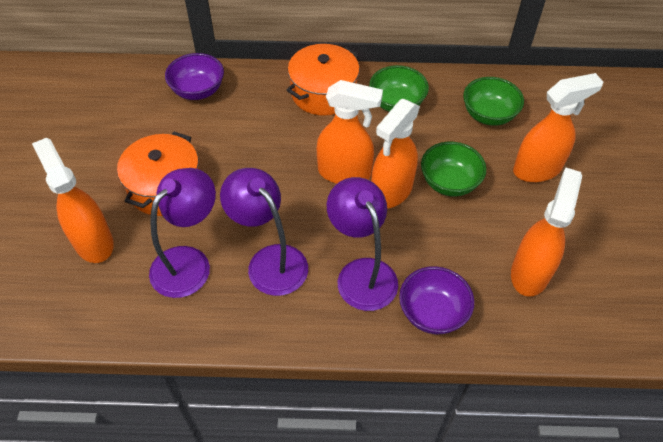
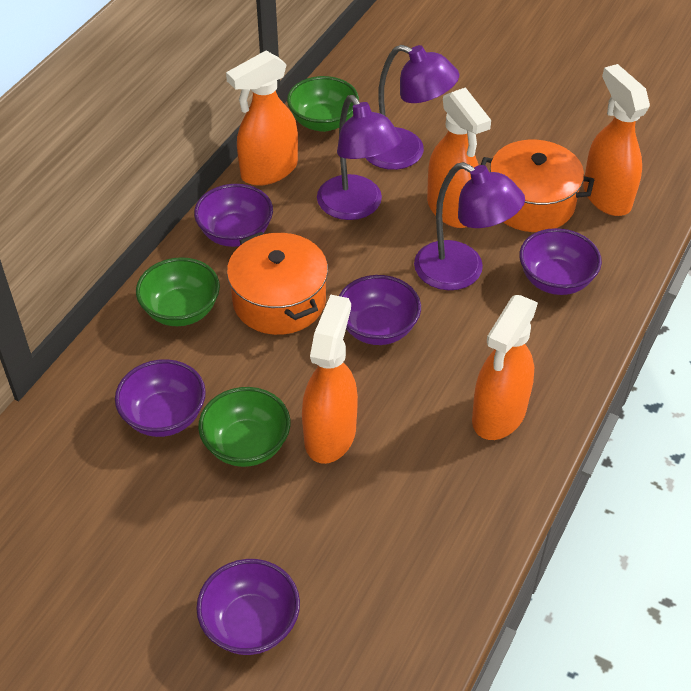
purple bowl: 2 -> 5

